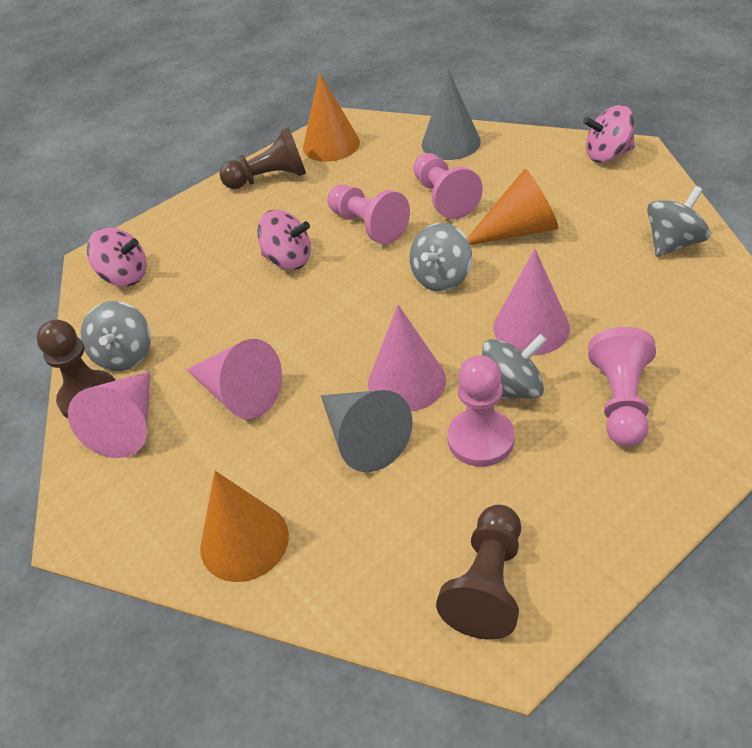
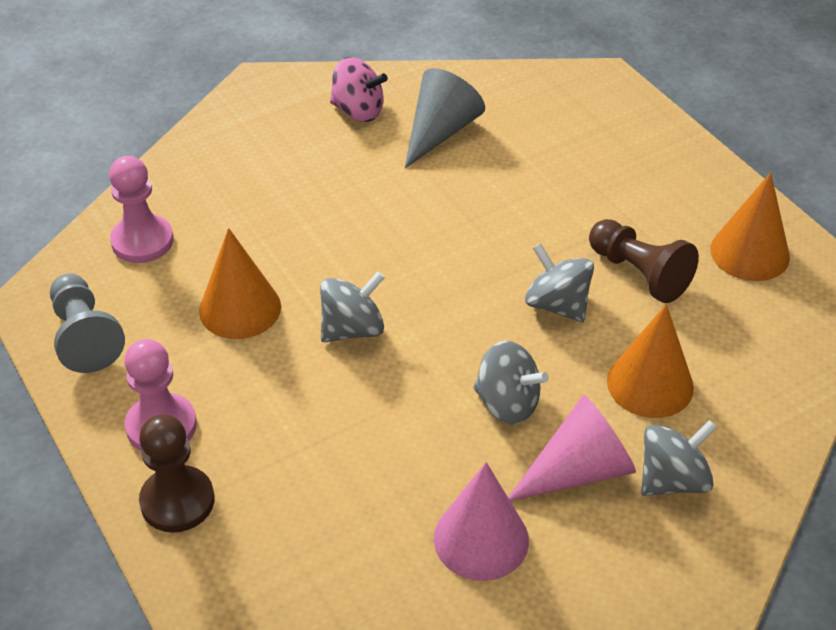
brown pawn: 3 -> 2
grey cone: 2 -> 1
grey pawn: 0 -> 1
pink cone: 4 -> 2
pink pawn: 4 -> 2
pink spinning top: 3 -> 1

